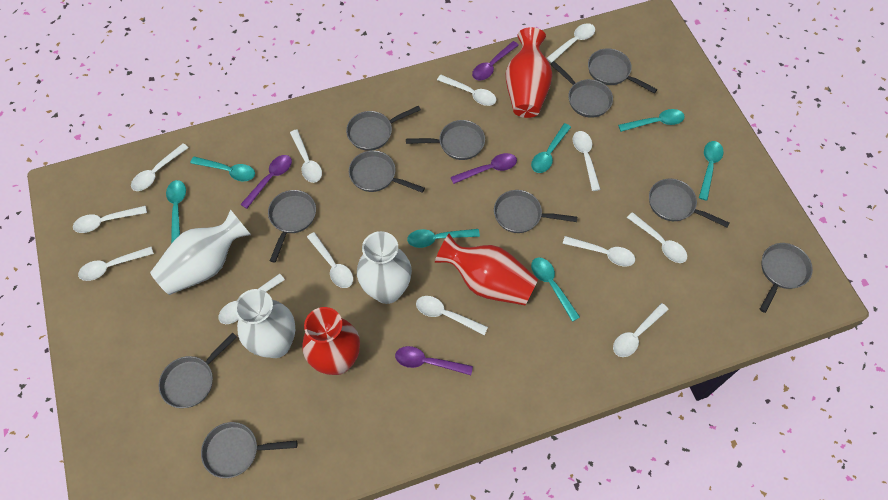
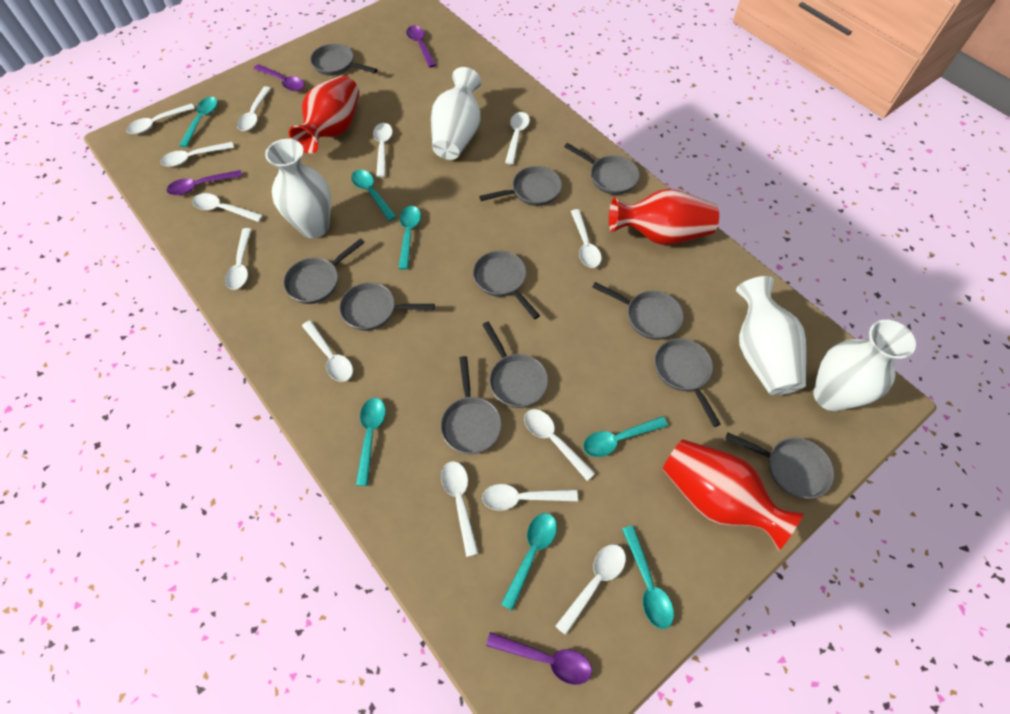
white vase: 3 -> 4

